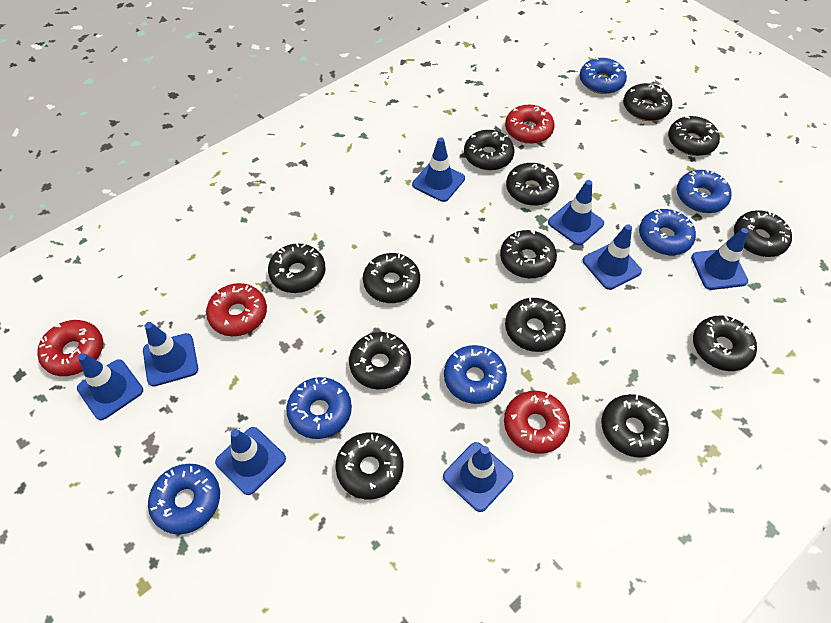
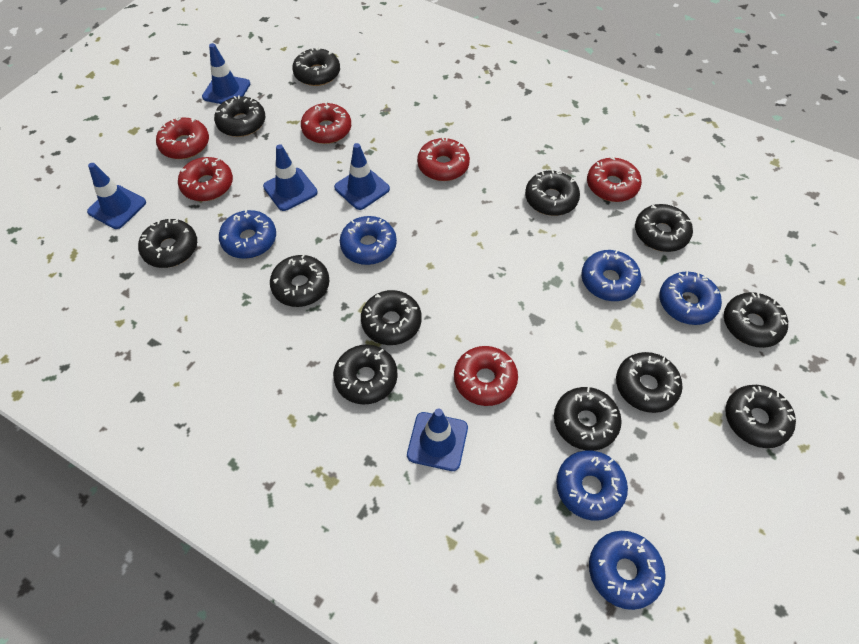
black donut: 13 -> 12
blue traffic cone: 8 -> 5
red donut: 4 -> 6

